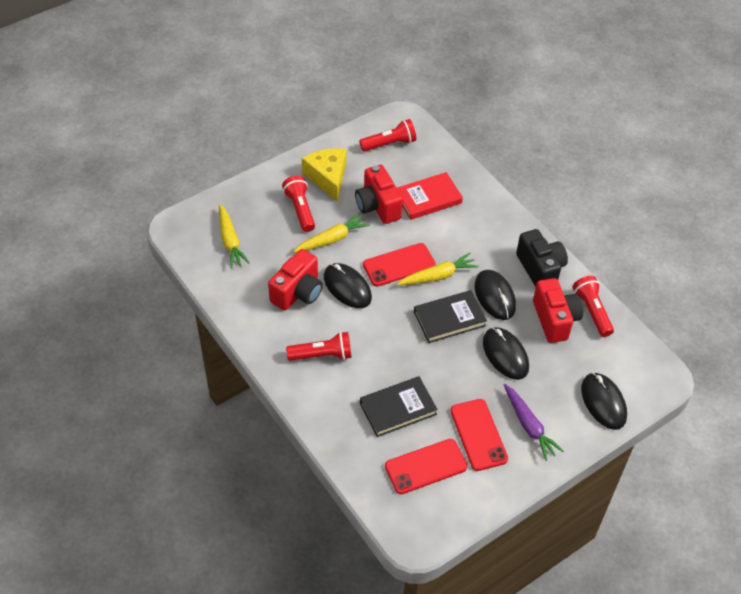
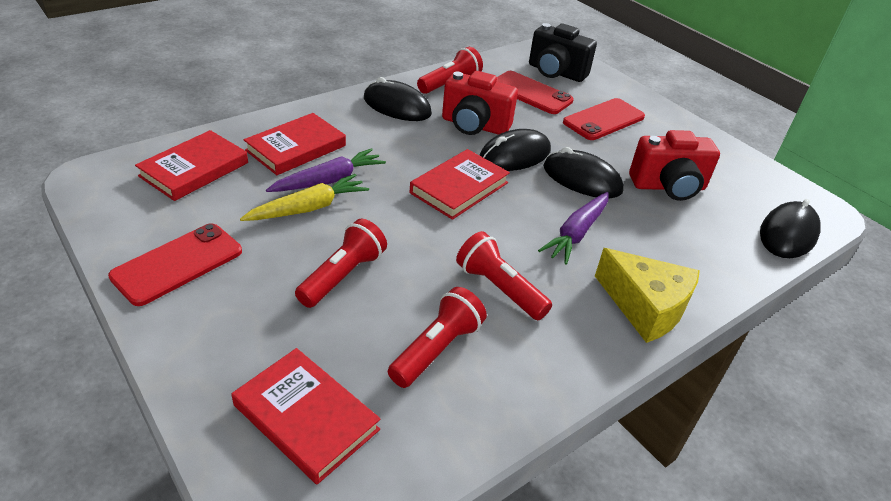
black book: 2 -> 0
purple carrot: 1 -> 2
red book: 1 -> 4
red camera: 3 -> 2
yellow carrot: 3 -> 1

